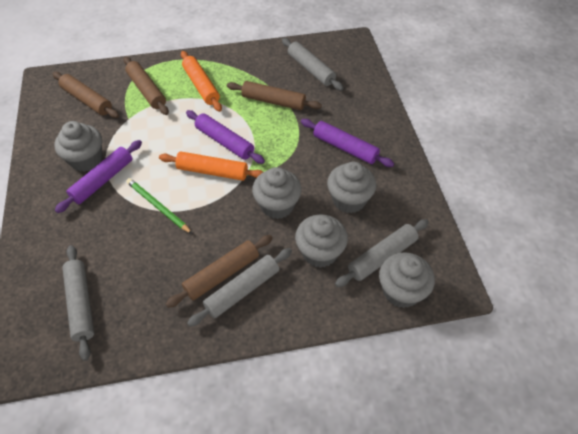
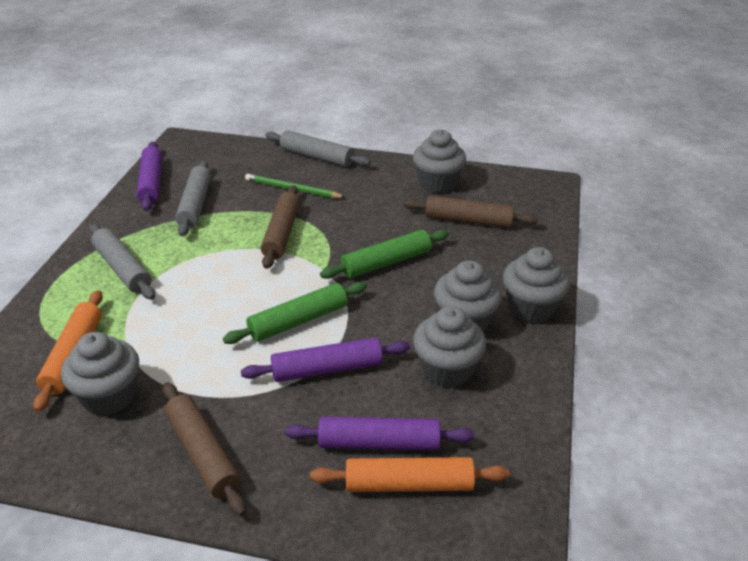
brown rolling pin: 4 -> 3
green rolling pin: 0 -> 2
grey rolling pin: 4 -> 3

